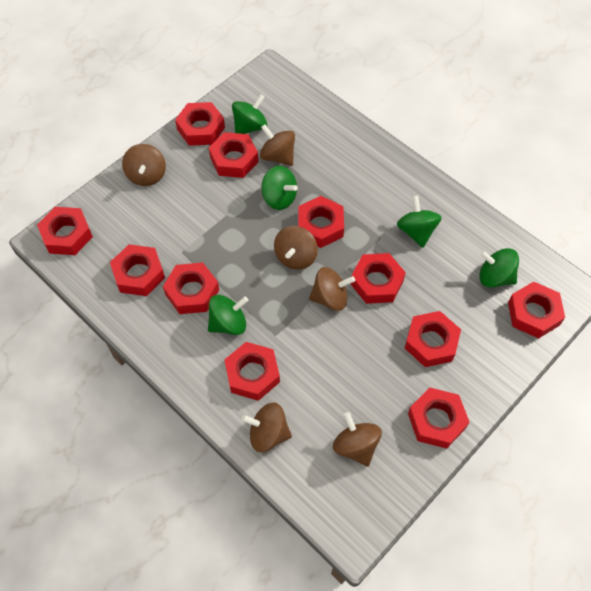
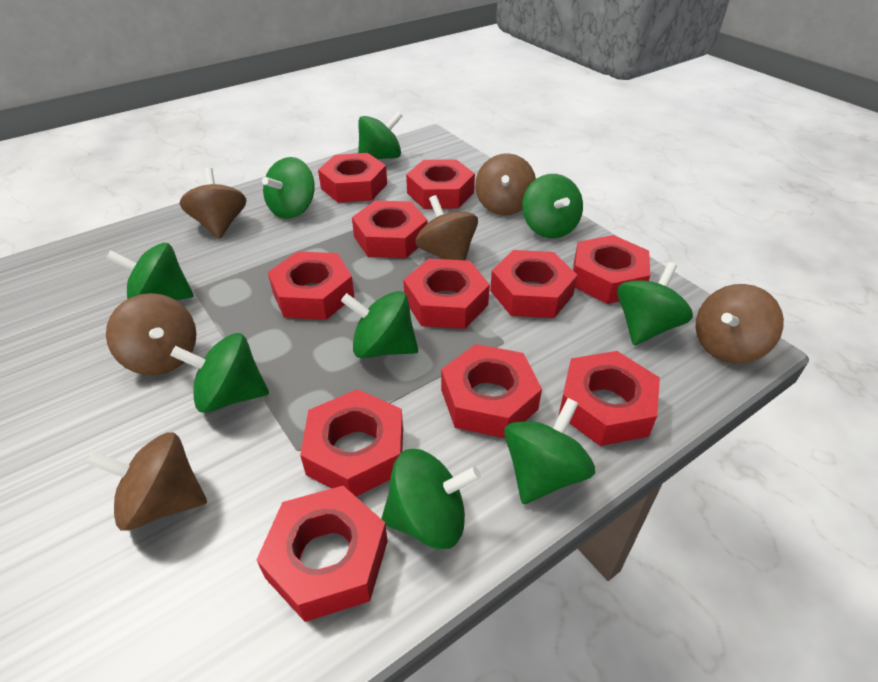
green spinning top: 5 -> 9

